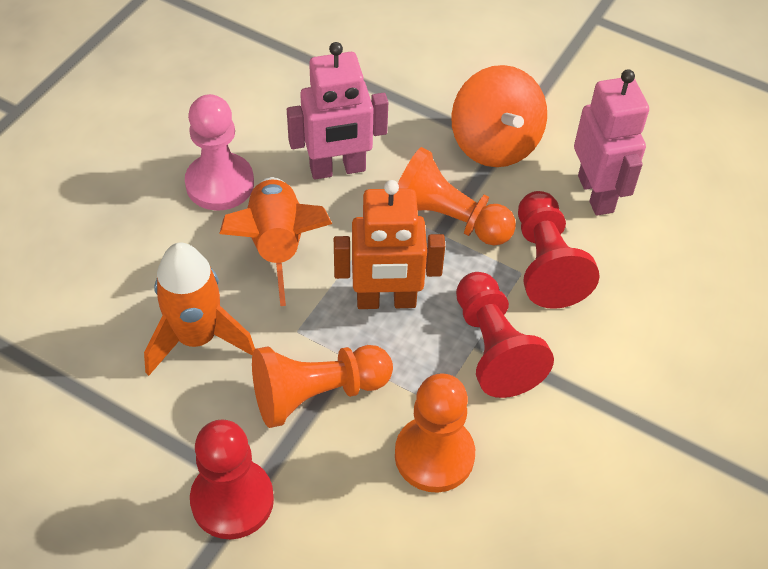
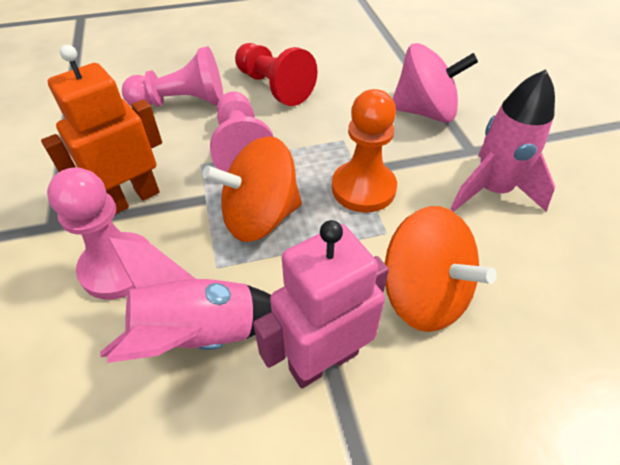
orange pawn: 3 -> 1
orange rocket: 2 -> 0
orange spinning top: 1 -> 2
pink pawn: 1 -> 3
pink robot: 2 -> 1
pink rocket: 0 -> 2
pink spinning top: 0 -> 1
red pawn: 3 -> 1

